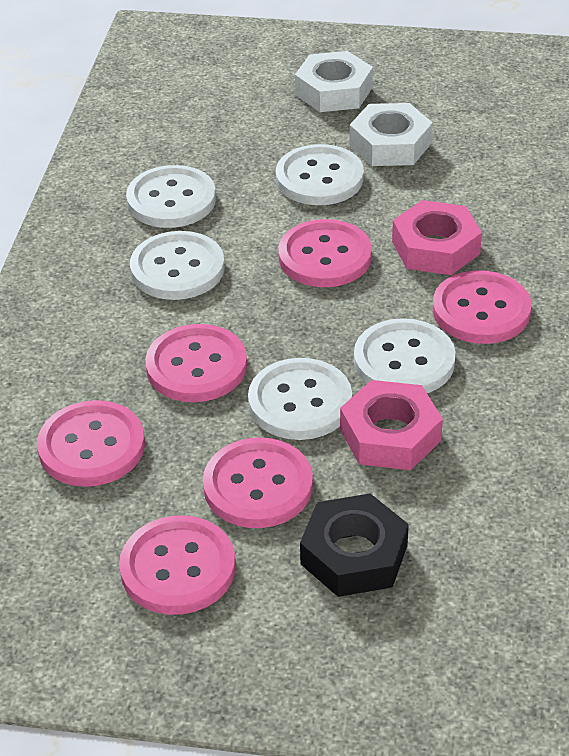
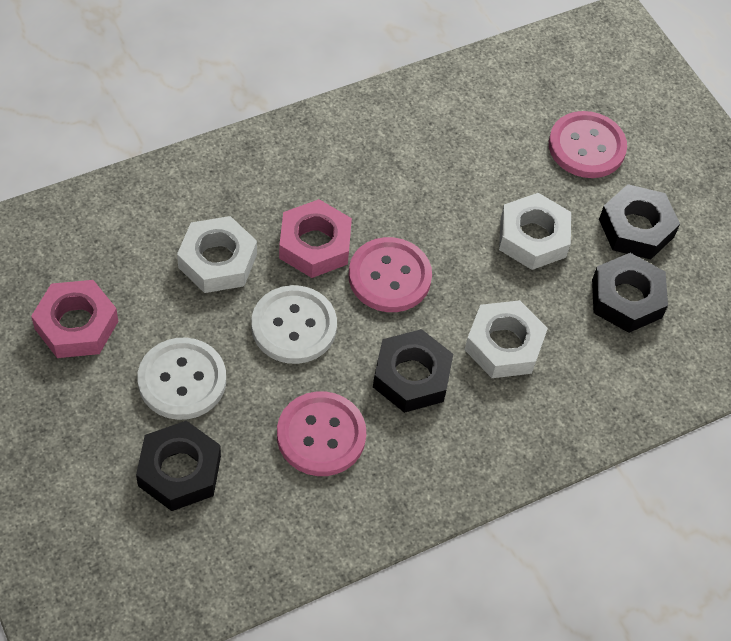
black nut: 1 -> 4
pink button: 6 -> 3
white button: 5 -> 2
white nut: 2 -> 3

